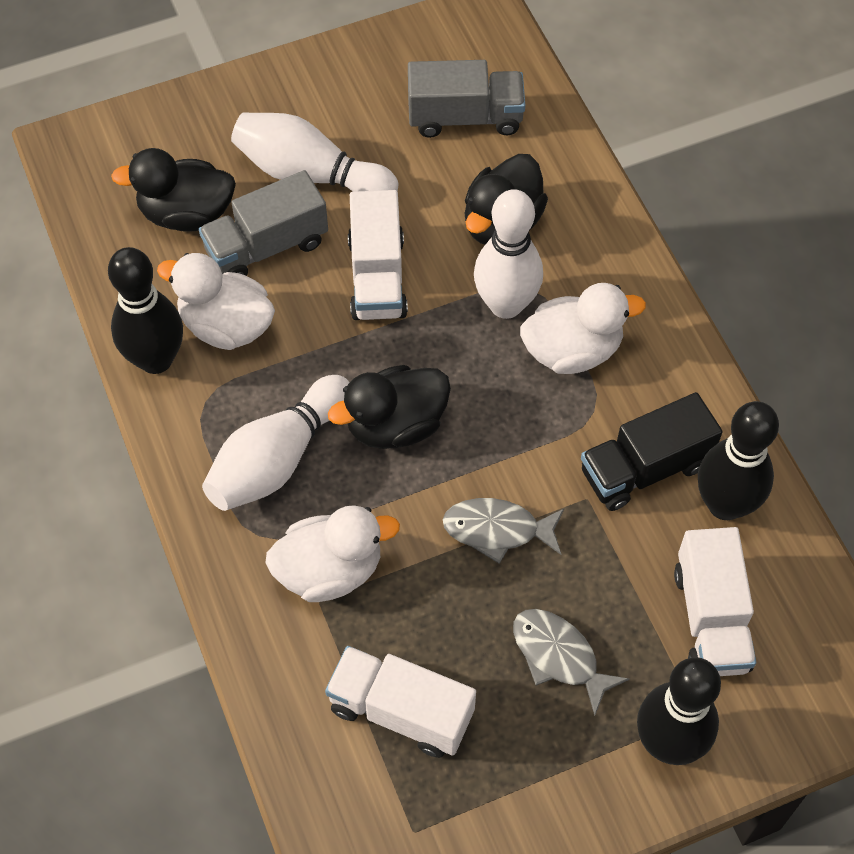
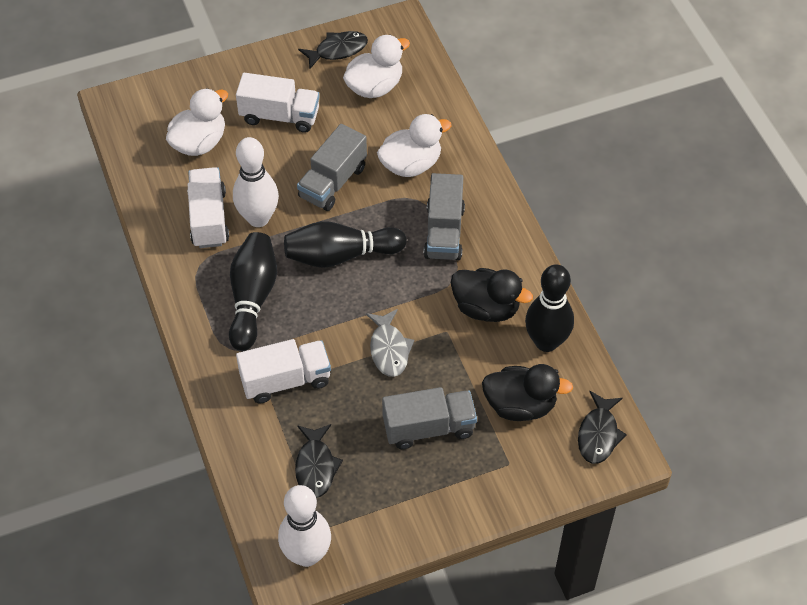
black duck: 3 -> 2
black fish: 0 -> 3
black truck: 1 -> 0
grey fish: 2 -> 1
grey truck: 2 -> 3
white bowling pin: 3 -> 2

